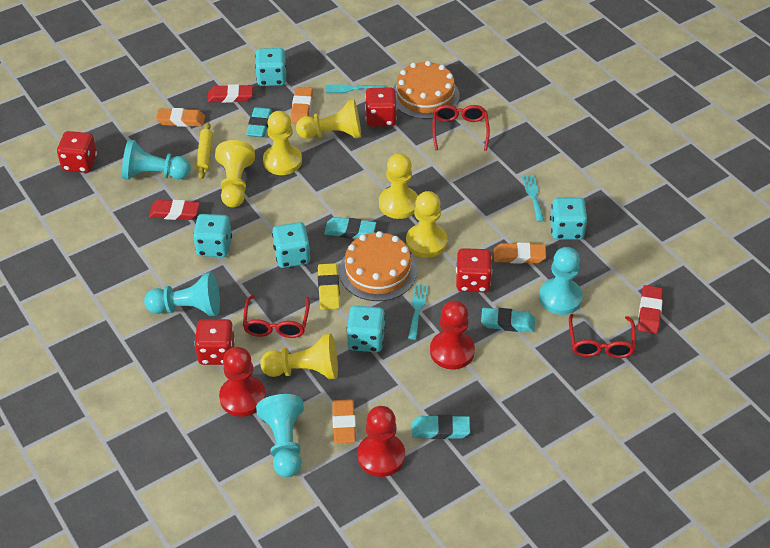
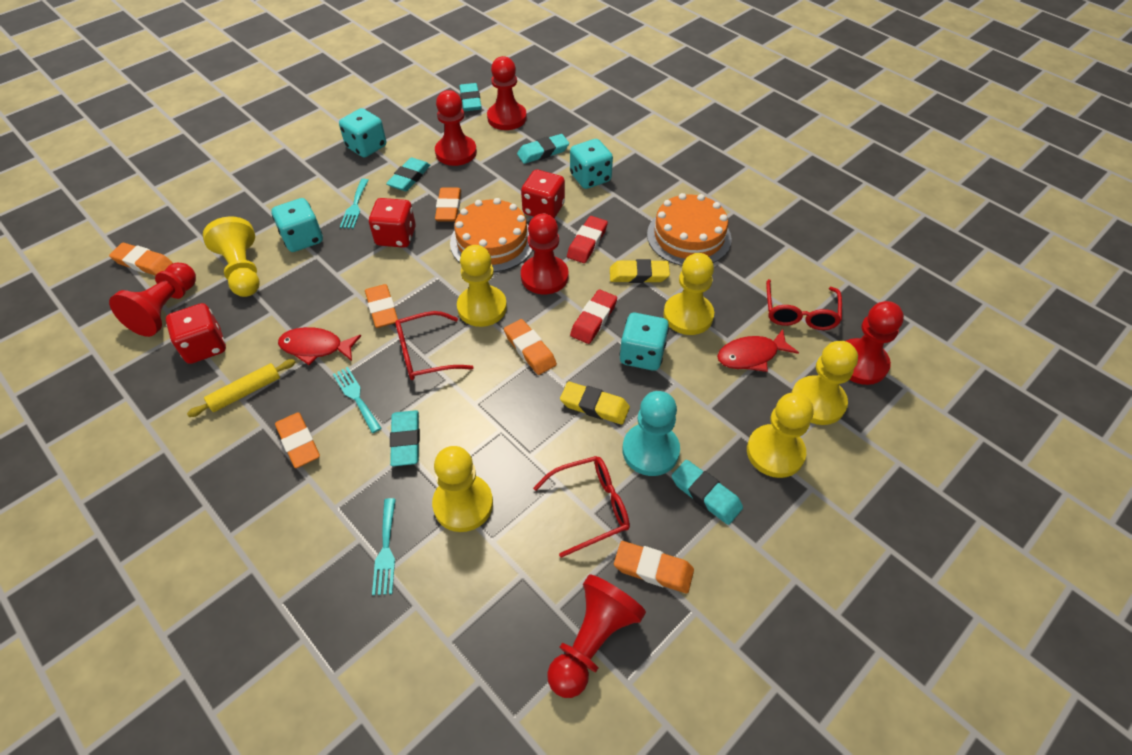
orange eraser: 4 -> 6
red dice: 4 -> 3
red eraser: 3 -> 2
red fish: 0 -> 2
red pawn: 3 -> 6
turquoise dice: 5 -> 4
turquoise eraser: 4 -> 5
turquoise pawn: 4 -> 1
yellow eraser: 1 -> 2

